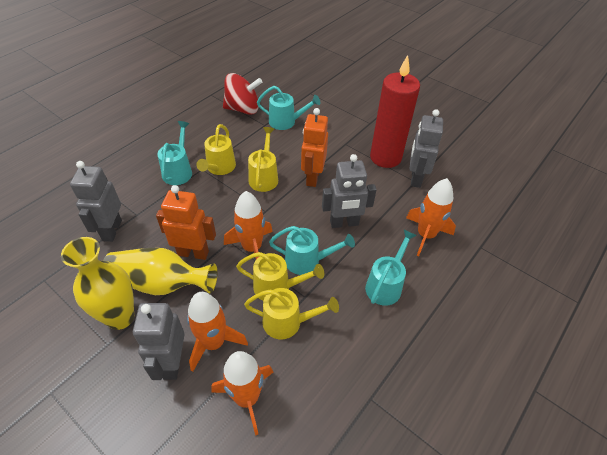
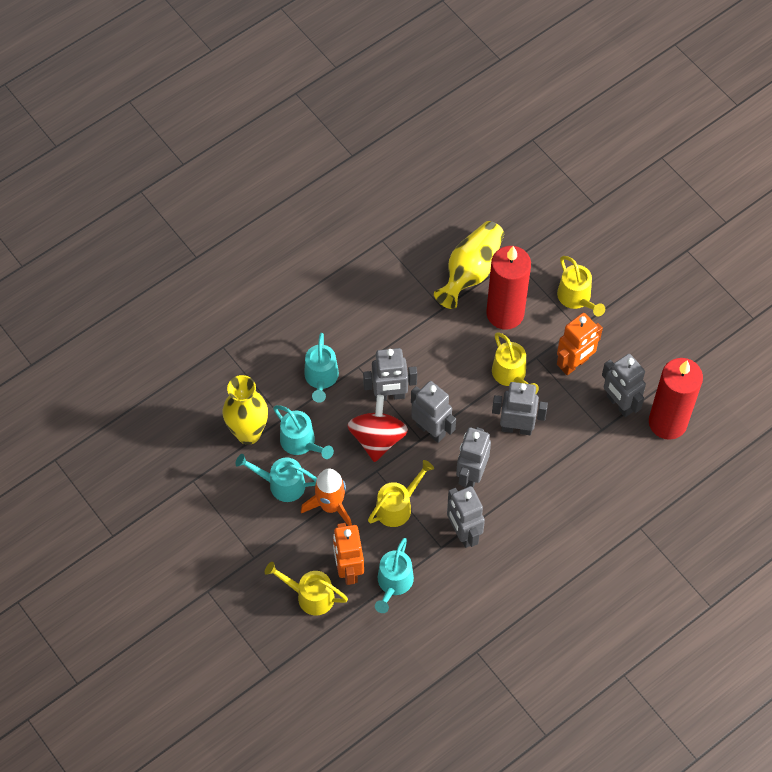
grey robot: 4 -> 6
orange rocket: 4 -> 1
red candle: 1 -> 2

